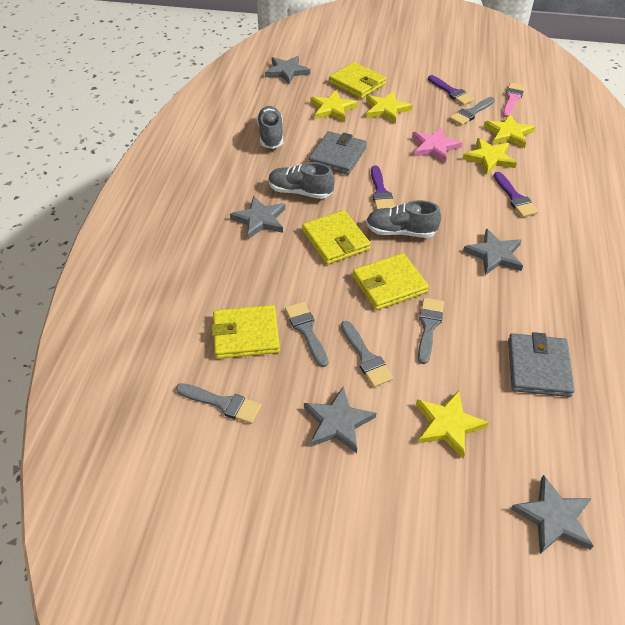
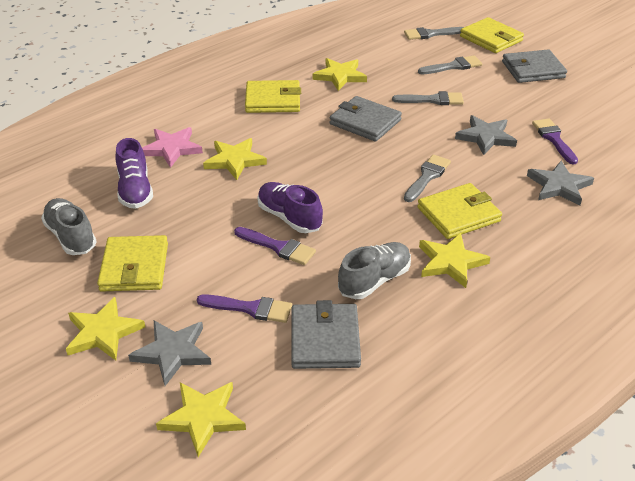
grey brush: 5 -> 4
grey shoe: 3 -> 2
grey star: 5 -> 3
grey wallet: 2 -> 3
pink brush: 1 -> 0
purple shoe: 0 -> 2

